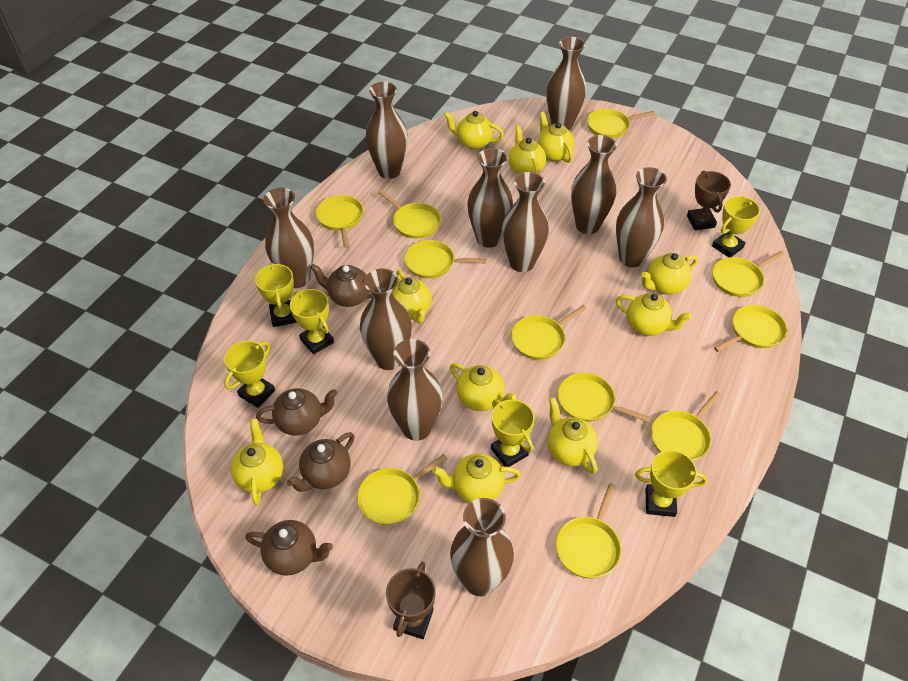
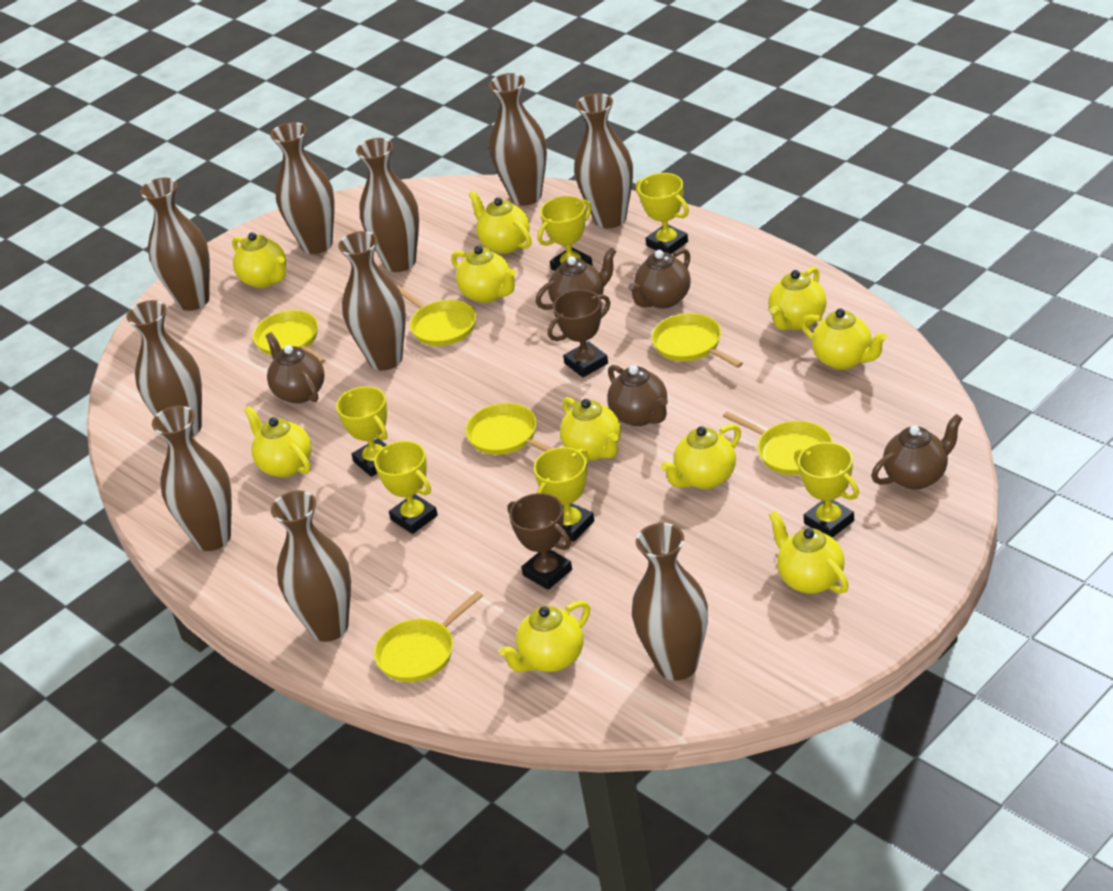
brown teapot: 4 -> 5
yellow pan: 11 -> 6

